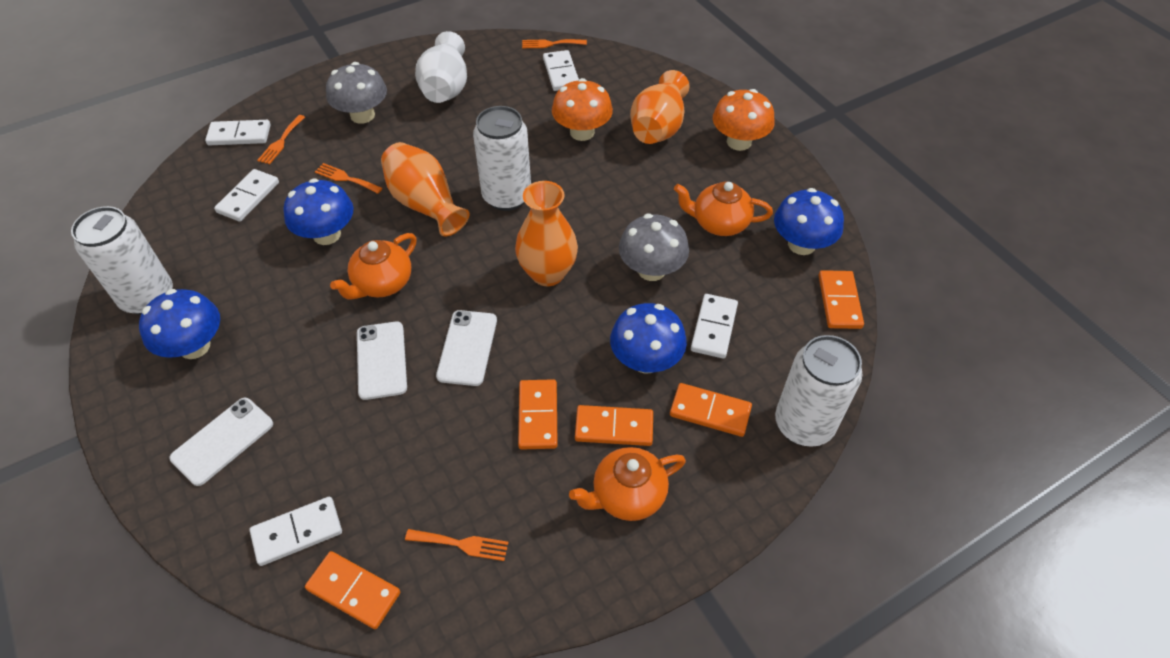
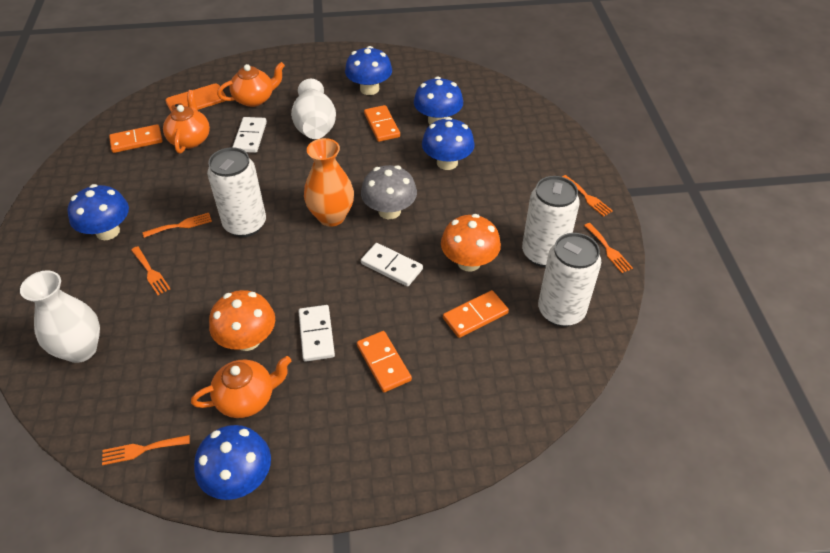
blue mushroom: 4 -> 5
grey mushroom: 2 -> 1
orange domino: 5 -> 4
orange fork: 4 -> 5
orange phone: 0 -> 1
orange vase: 3 -> 1
white domino: 5 -> 3
white phone: 3 -> 0
white vase: 1 -> 2

